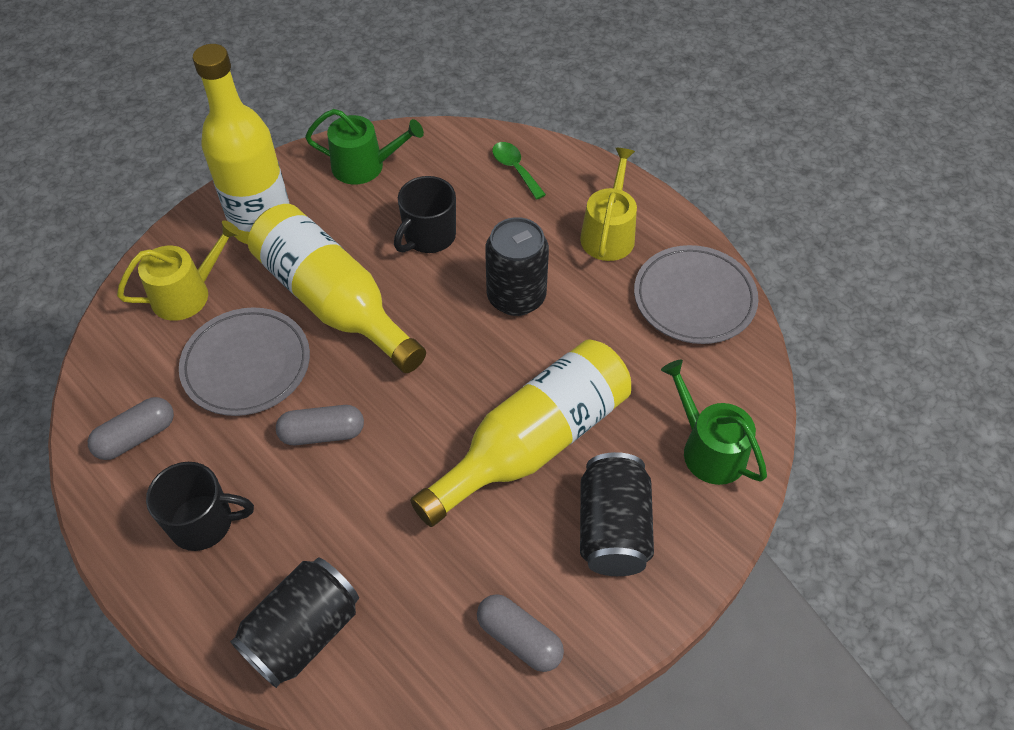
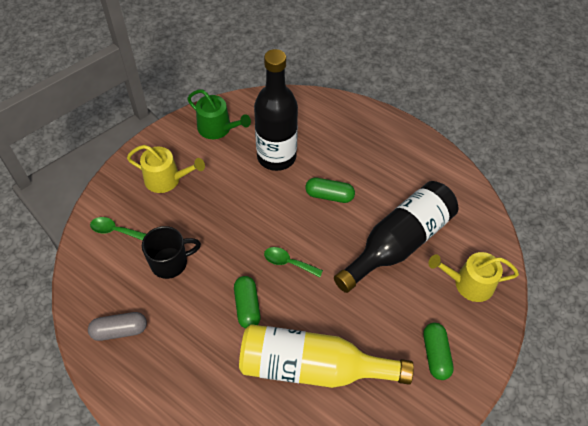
black bottle: 0 -> 2
black can: 3 -> 0
black mug: 2 -> 1
green capsule: 0 -> 3
green spoon: 1 -> 2
green watering can: 2 -> 1
grey capsule: 3 -> 1
grey plate: 2 -> 0
yellow bottle: 3 -> 1

